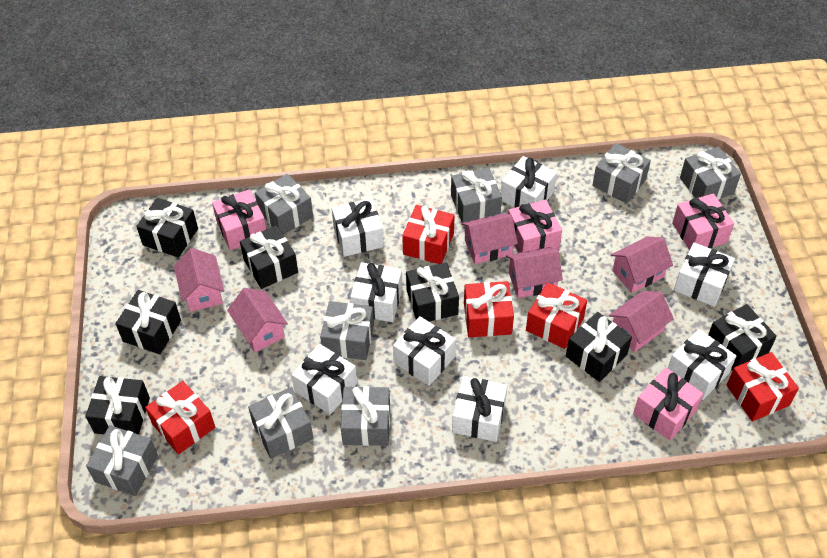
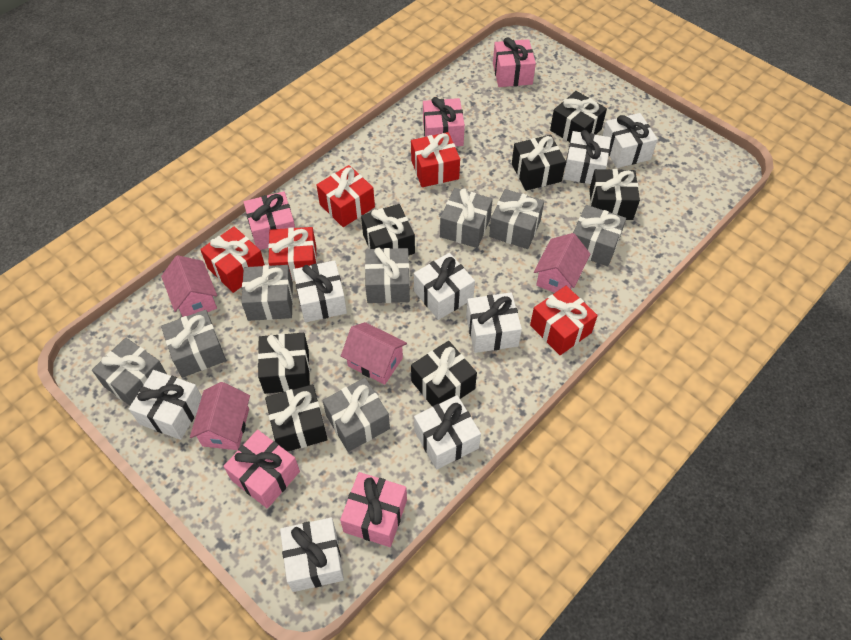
pink gift: 4 -> 5
pink house: 6 -> 4

